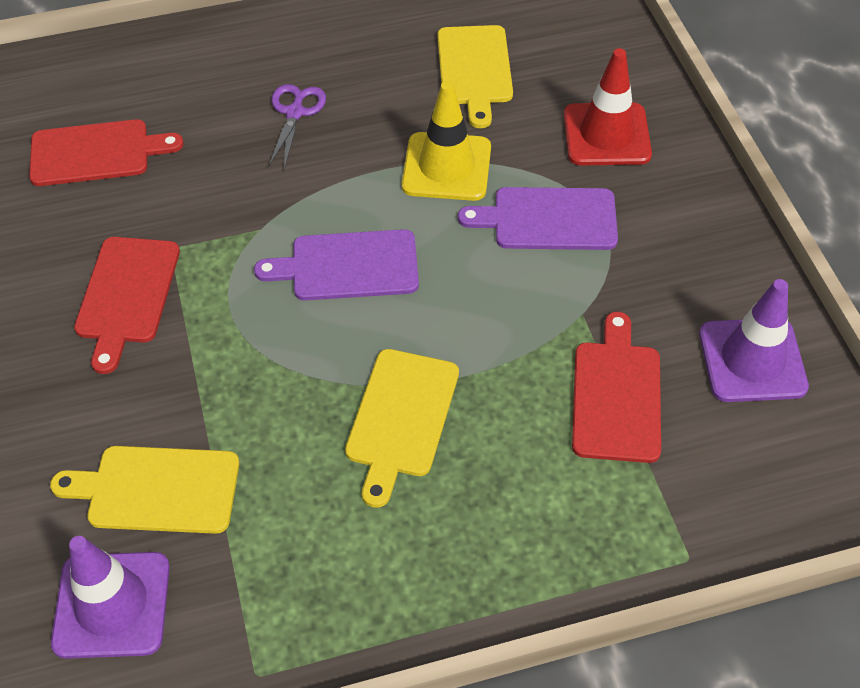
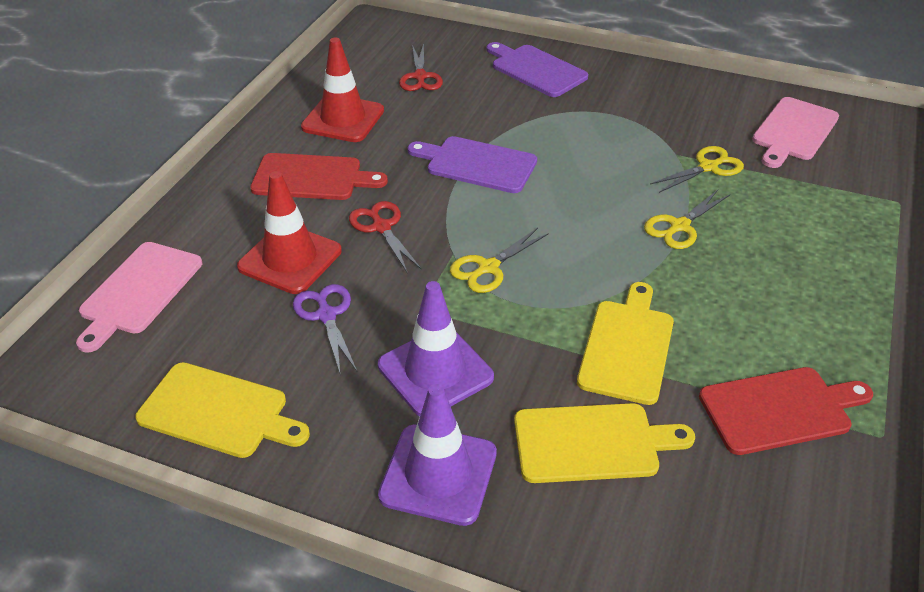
pink cutting board: 0 -> 2
red cutting board: 3 -> 2
red scissors: 0 -> 2
red traffic cone: 1 -> 2
yellow scissors: 0 -> 3
yellow traffic cone: 1 -> 0

